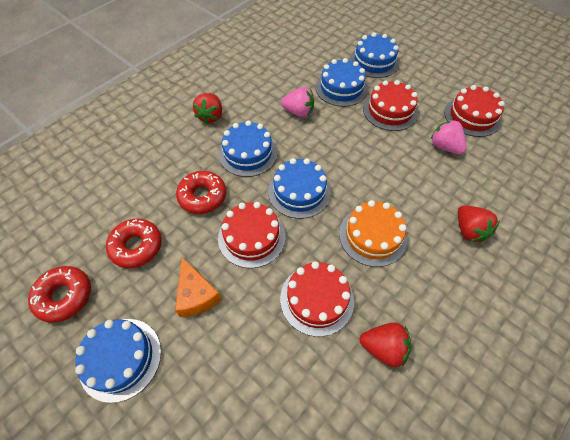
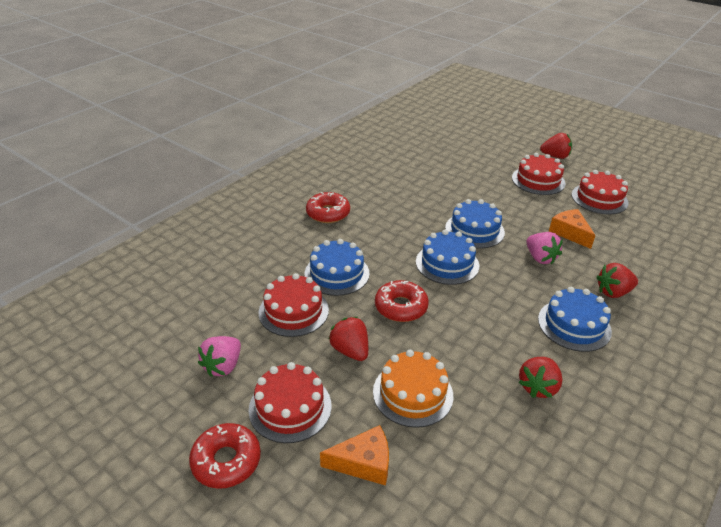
blue cake: 5 -> 4
orange cheese: 1 -> 2
red strawberry: 3 -> 4

